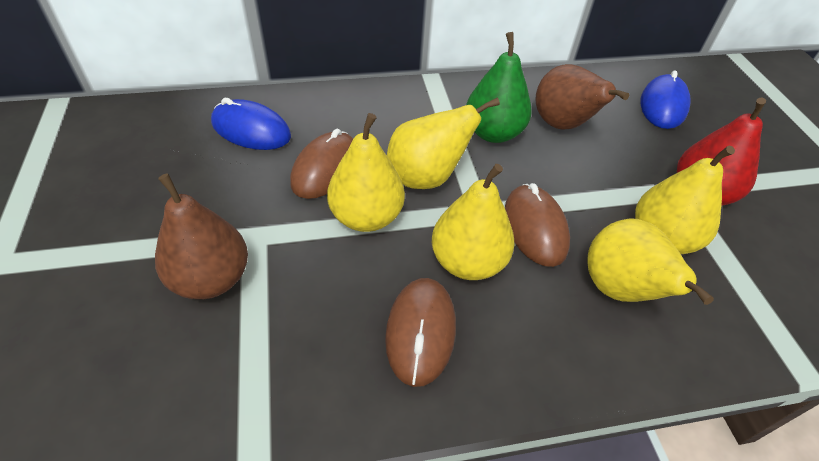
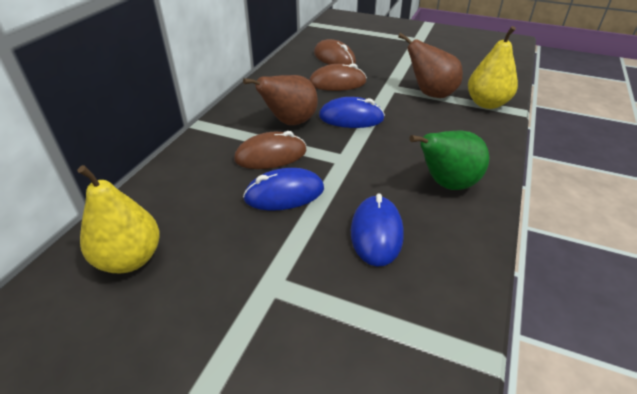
blue mouse: 2 -> 3
red pear: 1 -> 0
yellow pear: 5 -> 2

